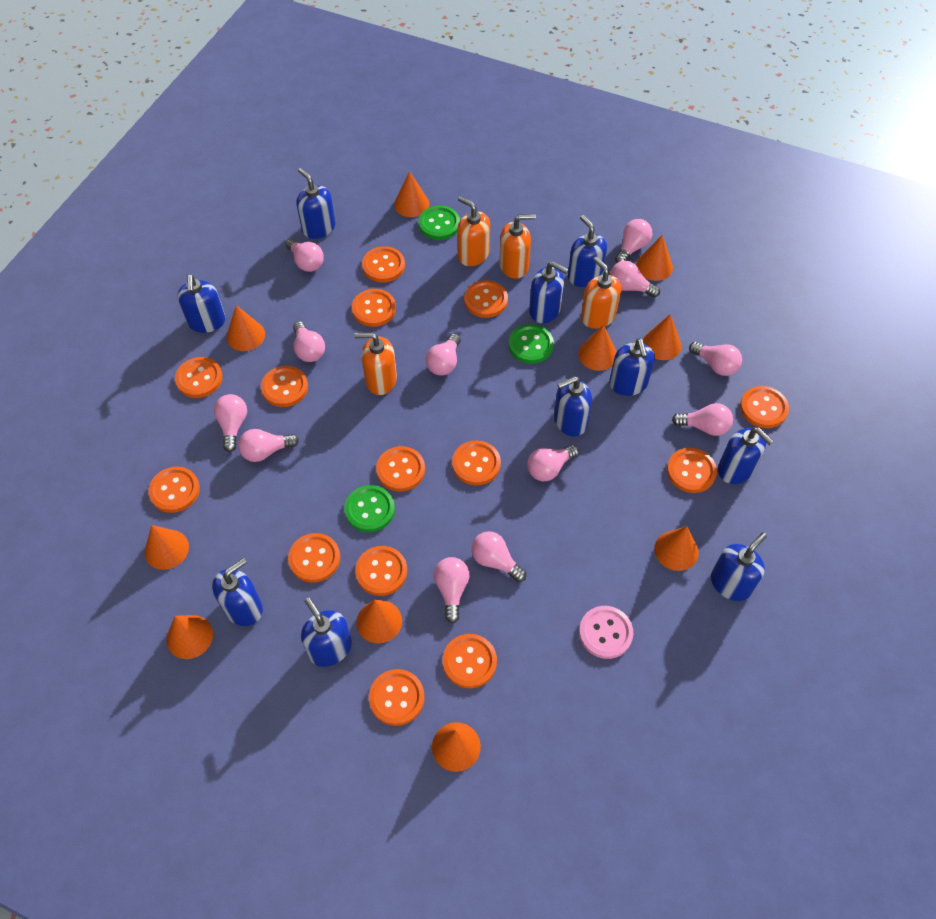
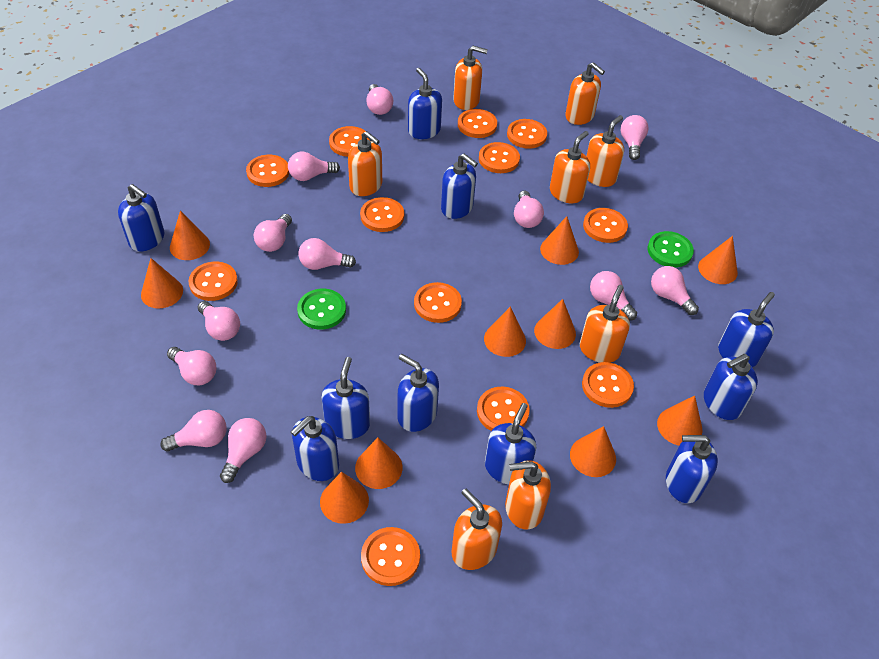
green button: 3 -> 2
orange button: 14 -> 12
orange soap dispenser: 4 -> 8
pink button: 1 -> 0

